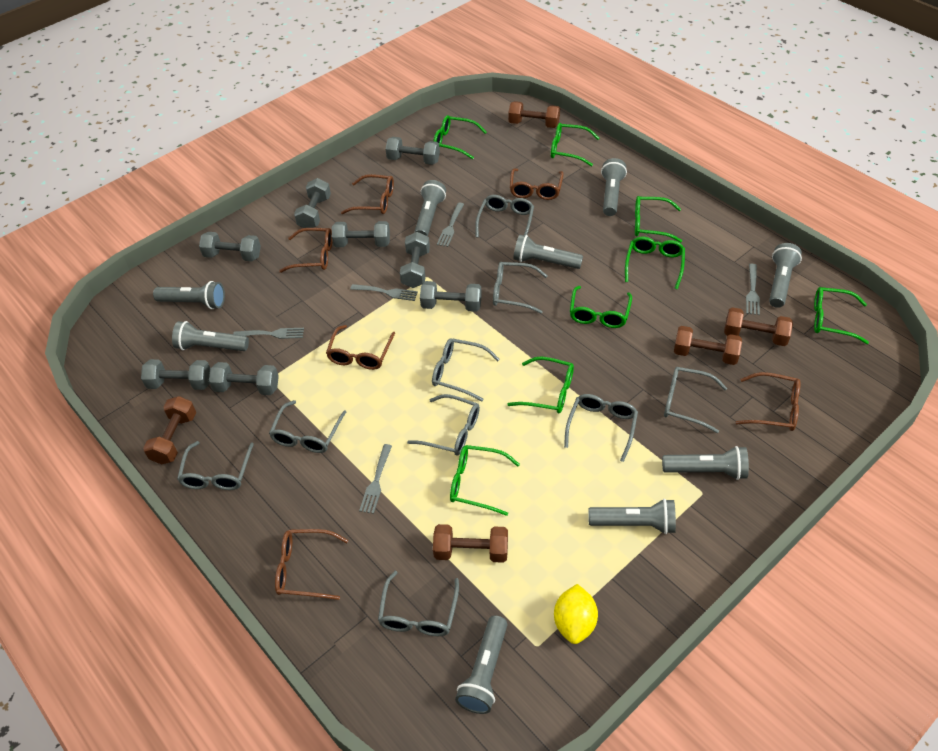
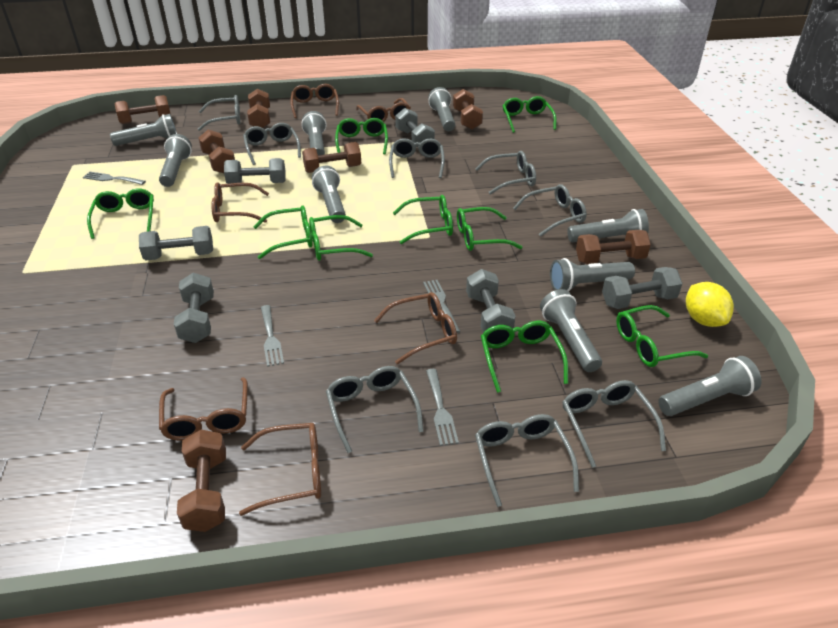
brown dumbbell: 5 -> 7
green glasses: 8 -> 9
grey dumbbell: 8 -> 6
grey fork: 5 -> 4
grey glasses: 9 -> 8

